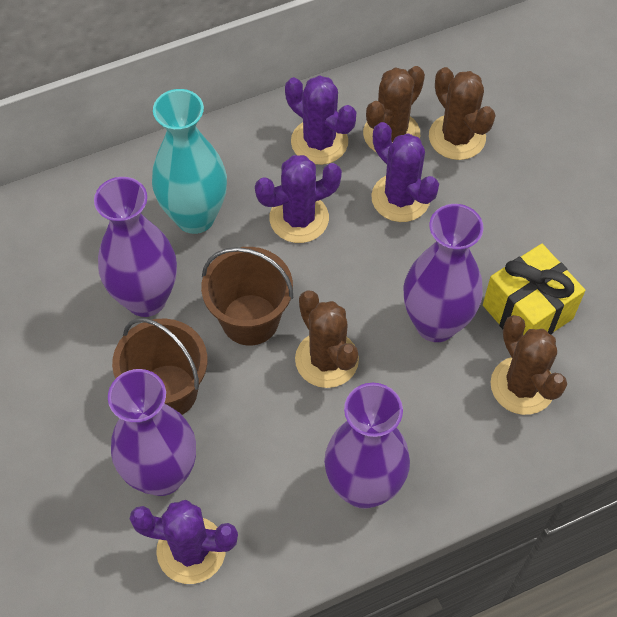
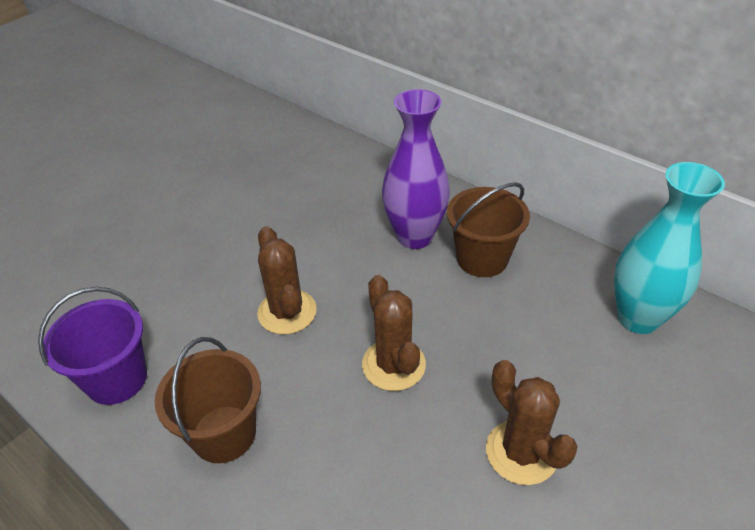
brown cactus: 4 -> 3
purple bucket: 0 -> 1
purple cactus: 4 -> 0
purple vase: 4 -> 1
yellow gift: 1 -> 0

